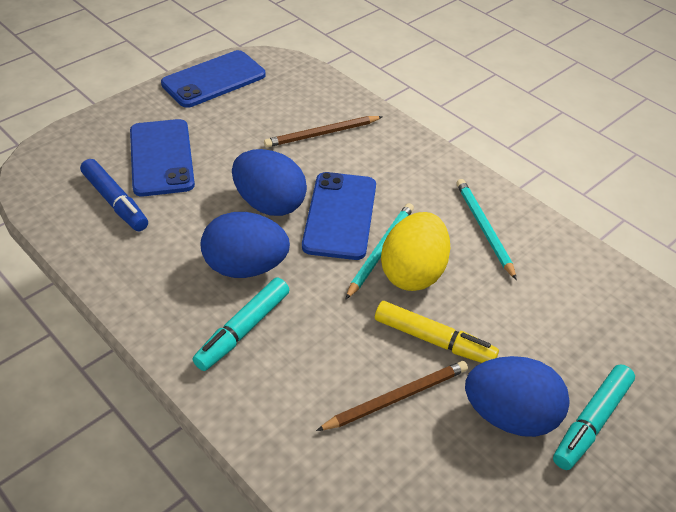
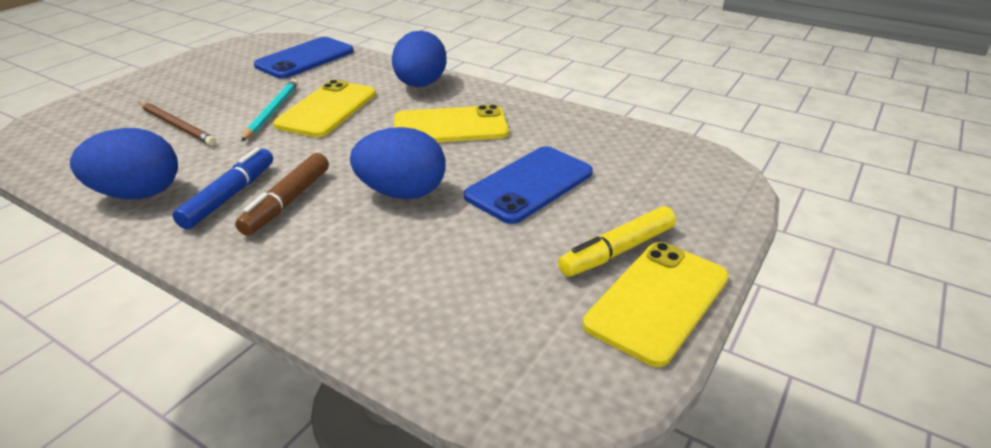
blue phone: 3 -> 2
brown marker: 0 -> 1
brown pencil: 2 -> 1
turquoise marker: 2 -> 0
turquoise pencil: 2 -> 1
yellow egg: 1 -> 0
yellow phone: 0 -> 3

